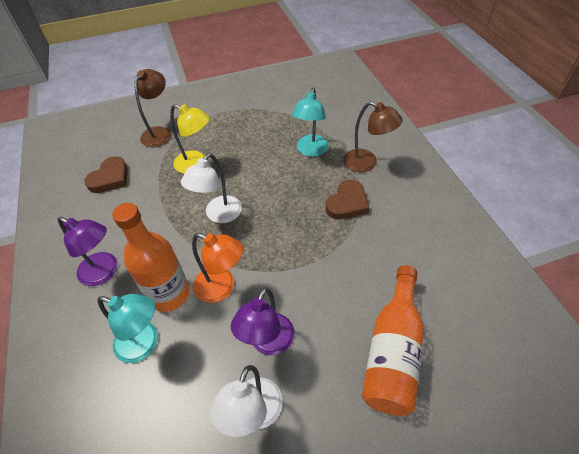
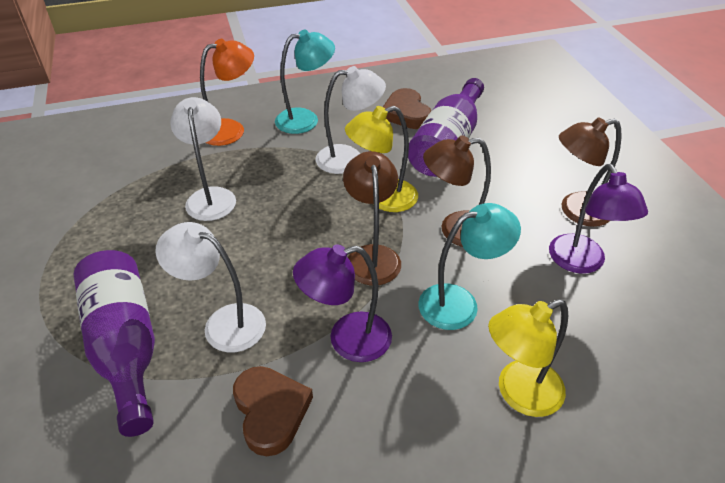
brown lamp: 2 -> 3
orange bottle: 2 -> 0
purple bottle: 0 -> 2
white lamp: 2 -> 3
yellow lamp: 1 -> 2

